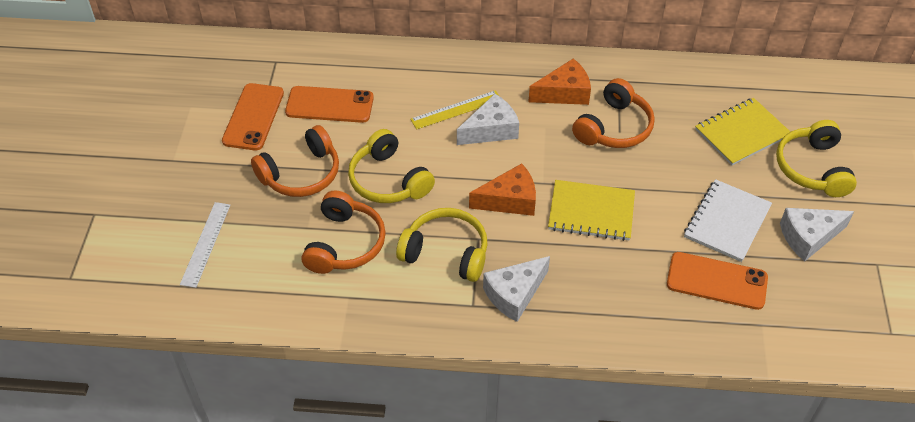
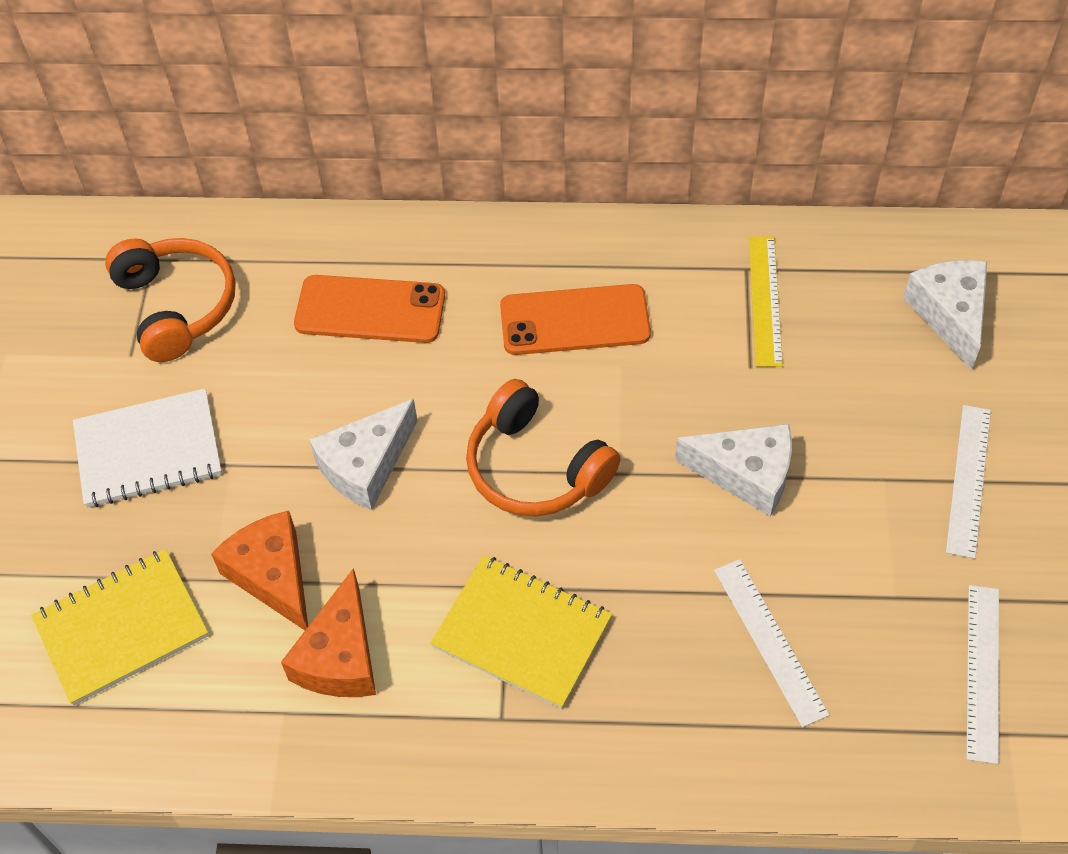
orange headphones: 3 -> 2
orange phone: 3 -> 2
white ruler: 1 -> 3
yellow headphones: 3 -> 0

